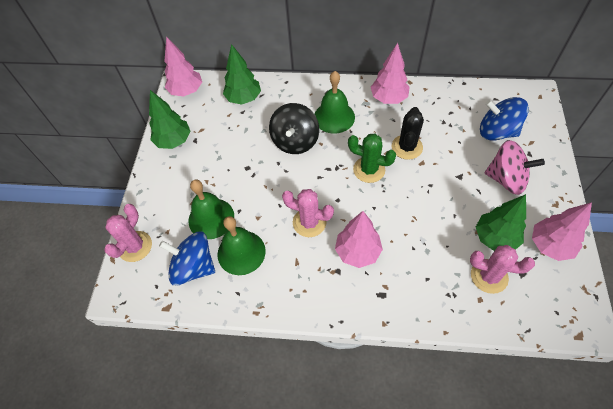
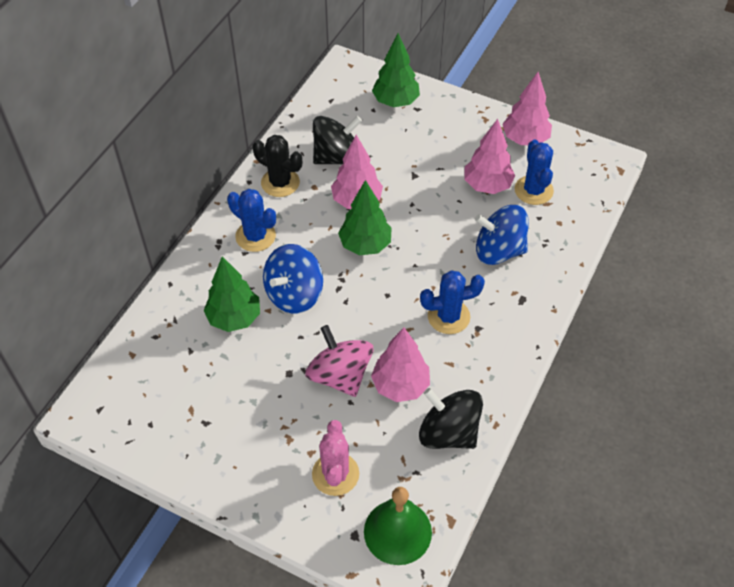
black spinning top: 1 -> 2
blue cactus: 0 -> 3
green bell: 3 -> 1
green cactus: 1 -> 0
pink cactus: 3 -> 1

